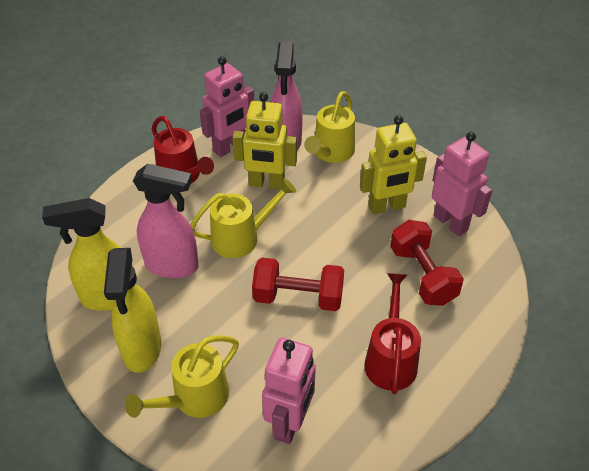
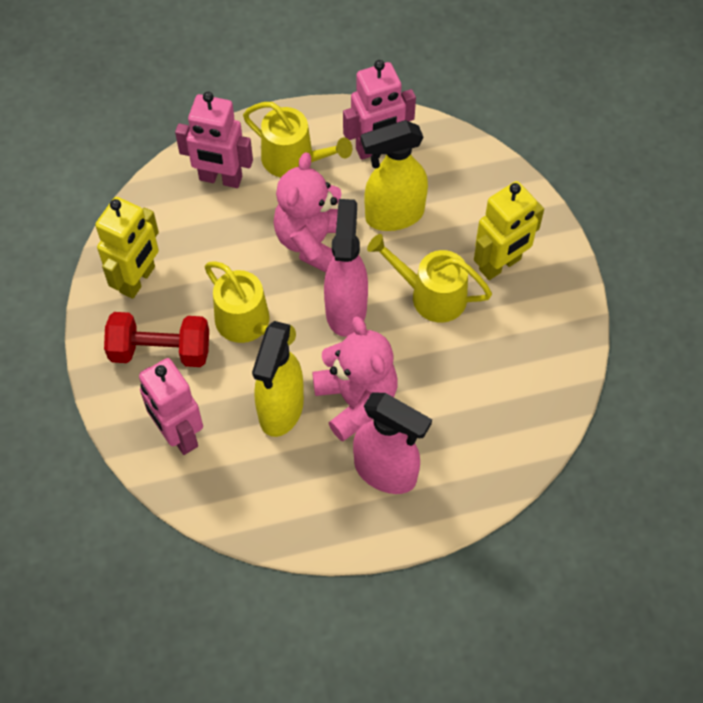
pink teddy bear: 0 -> 2
red dumbbell: 2 -> 1
red watering can: 2 -> 0

